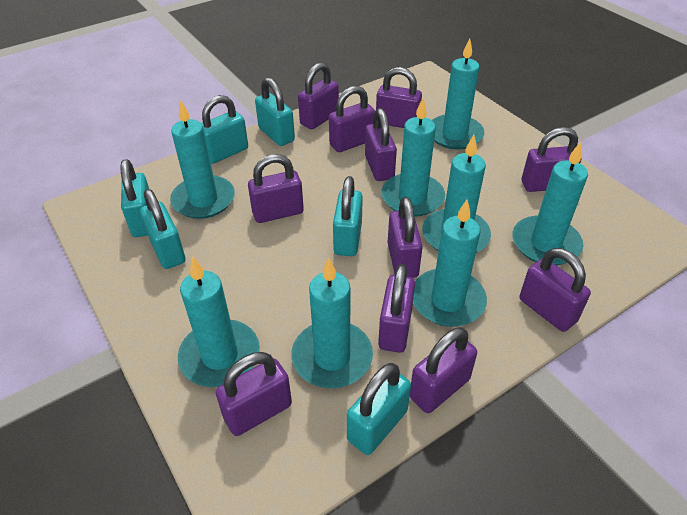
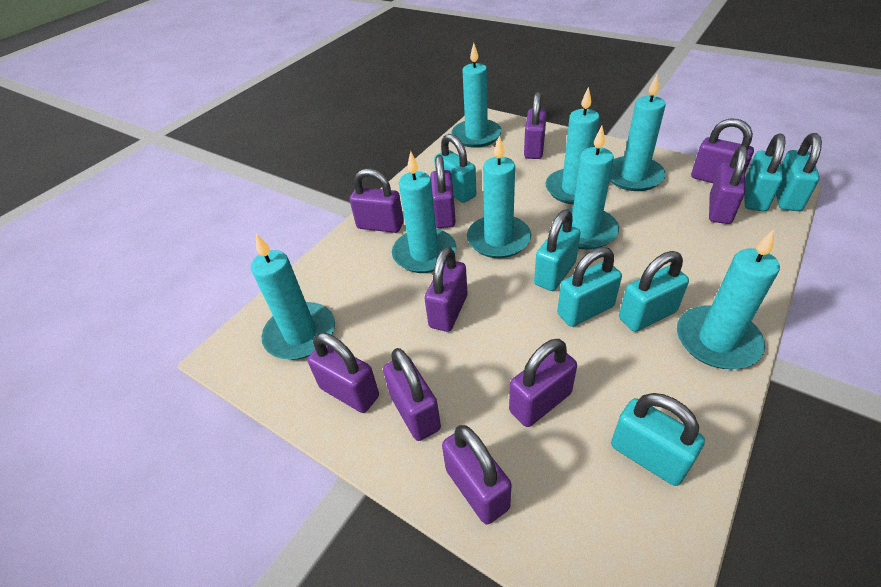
purple padlock: 11 -> 10
turquoise padlock: 6 -> 7

